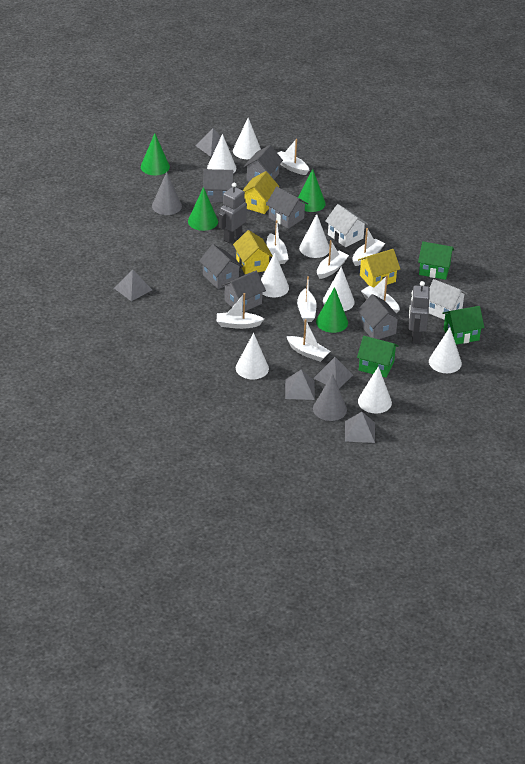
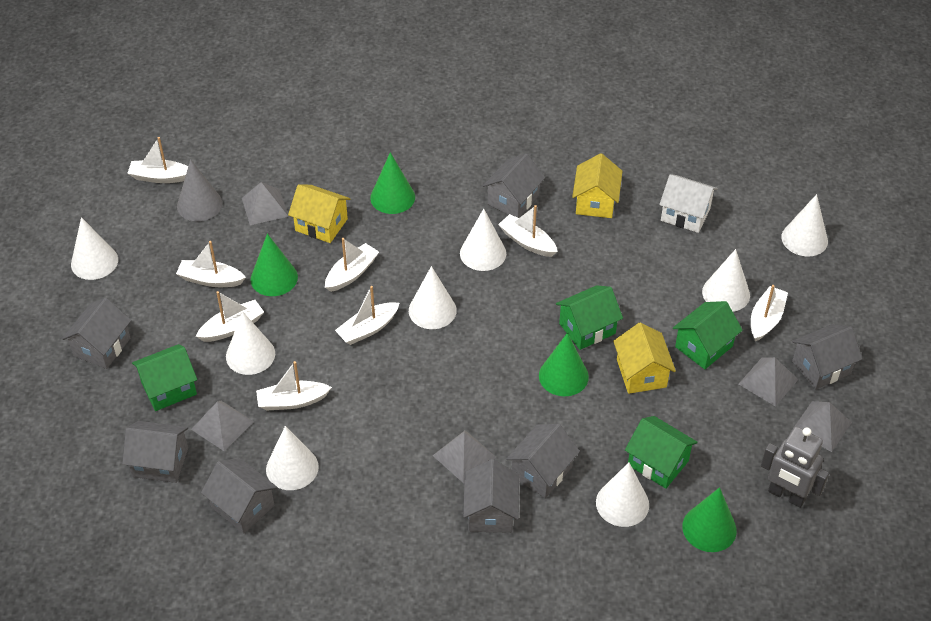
green house: 3 -> 4
grey cone: 2 -> 1
grey house: 6 -> 7
grey robot: 2 -> 1
white house: 2 -> 1

